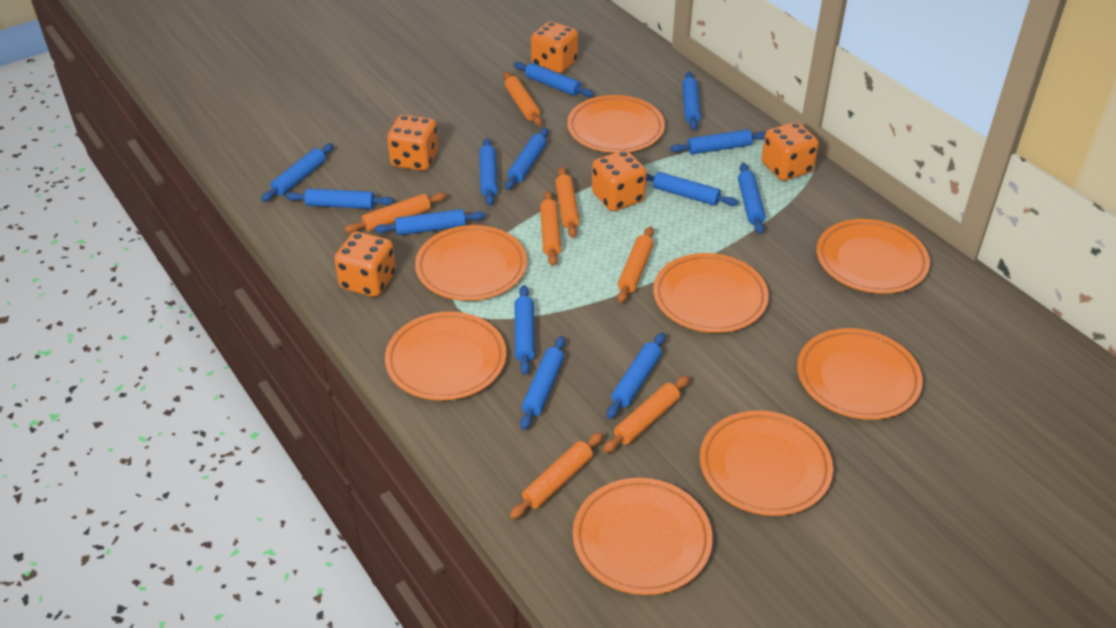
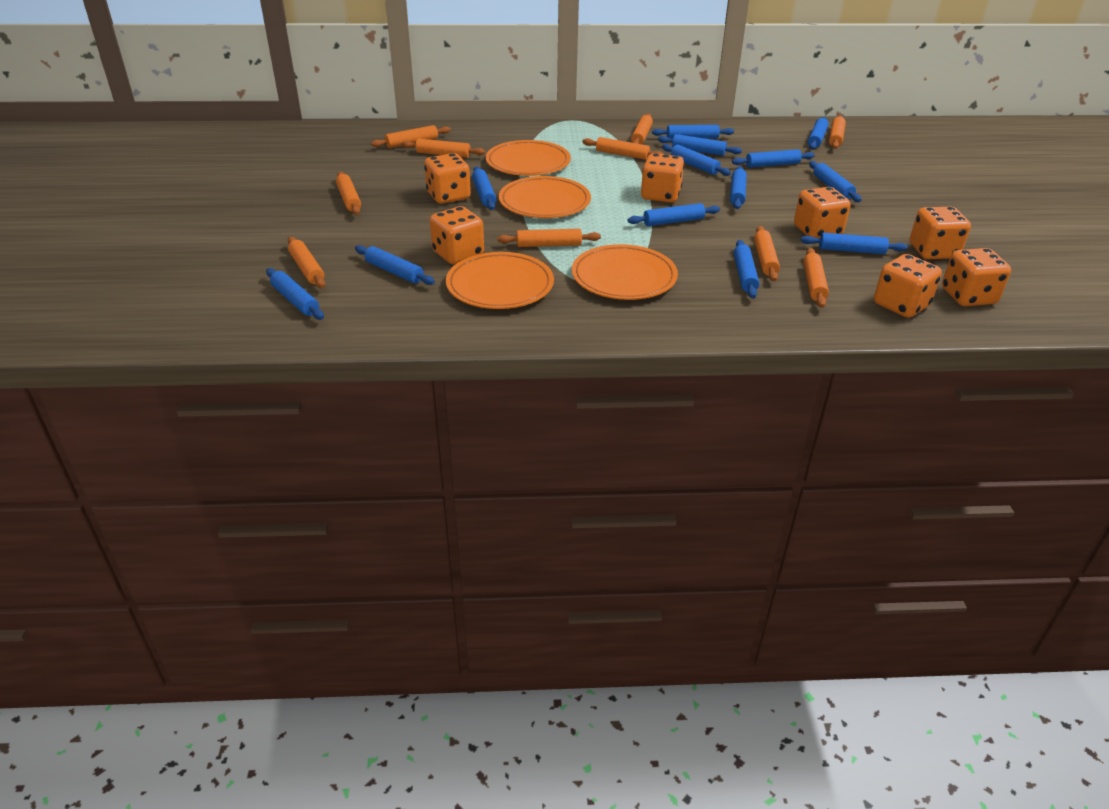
orange dice: 5 -> 7
orange plate: 8 -> 4
orange rolling pin: 7 -> 10

